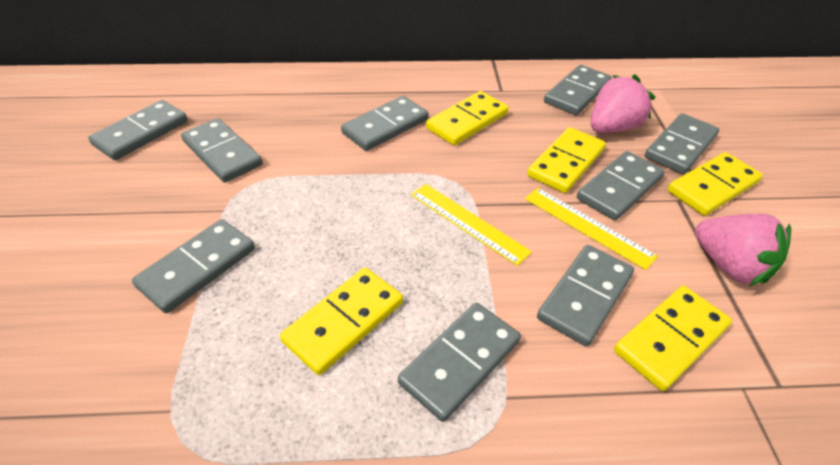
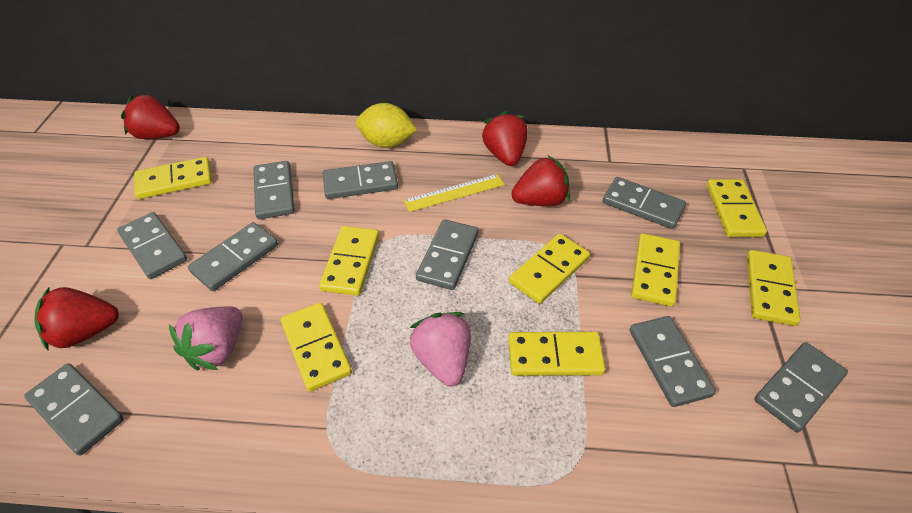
red strawberry: 0 -> 4
yellow domino: 5 -> 8
yellow lemon: 0 -> 1
yellow ruler: 2 -> 1

